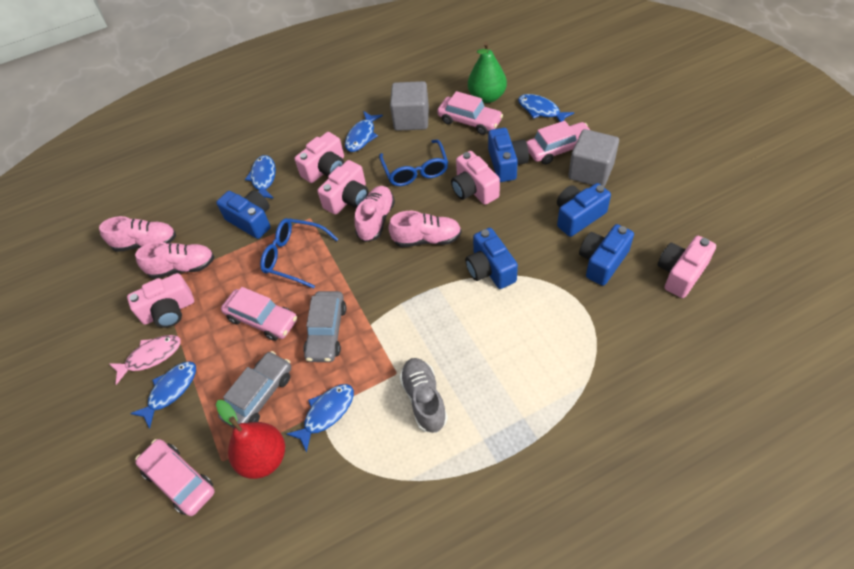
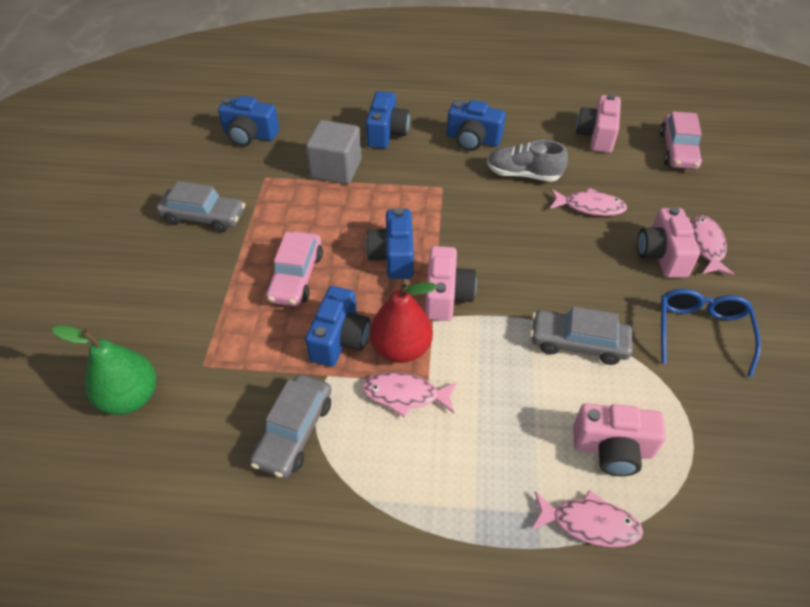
blue fish: 5 -> 0
blue glasses: 2 -> 1
grey car: 2 -> 3
grey cube: 2 -> 1
pink camera: 5 -> 4
pink car: 4 -> 2
pink fish: 1 -> 4
pink shoe: 4 -> 0

